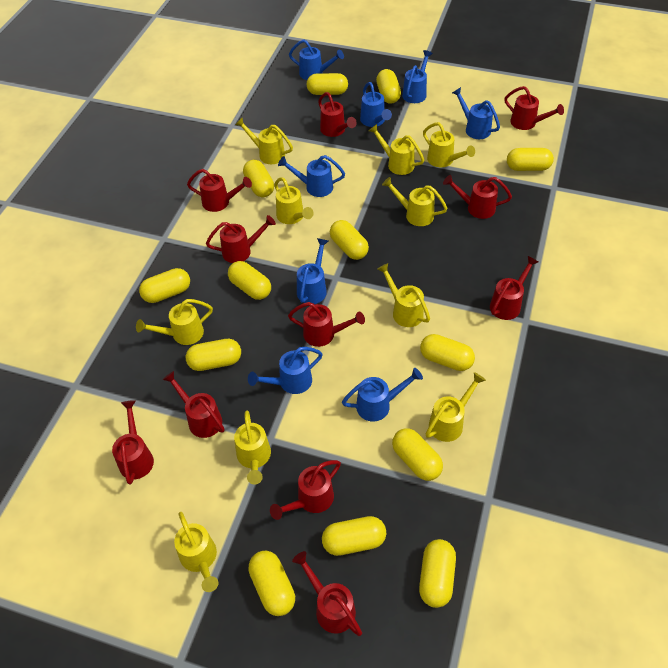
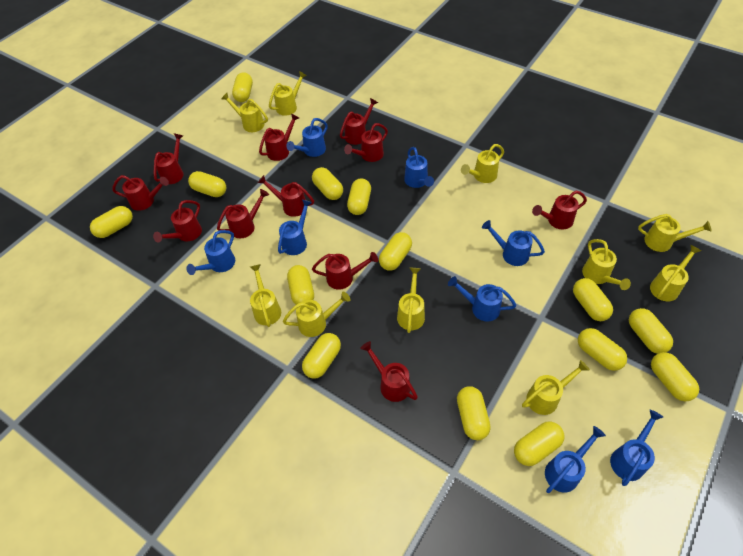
yellow capsule: 13 -> 14

